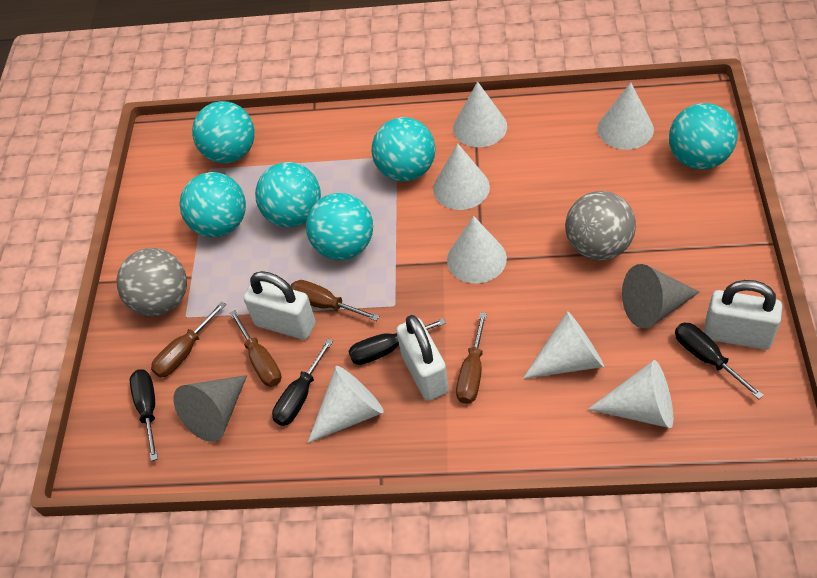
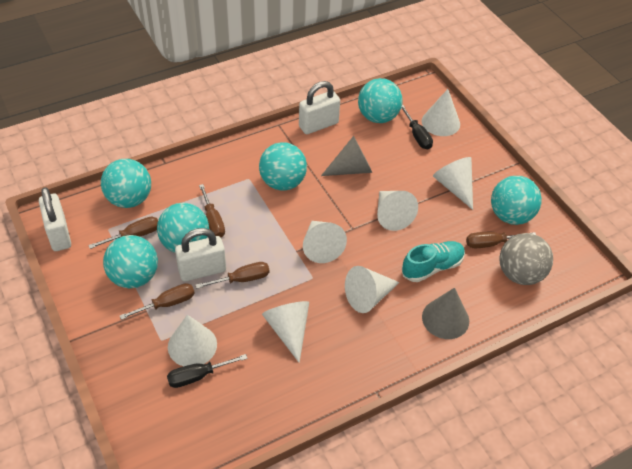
black screwdriver: 4 -> 2
brown screwdriver: 4 -> 5
grey ball: 2 -> 1
turquoise shoe: 0 -> 1

